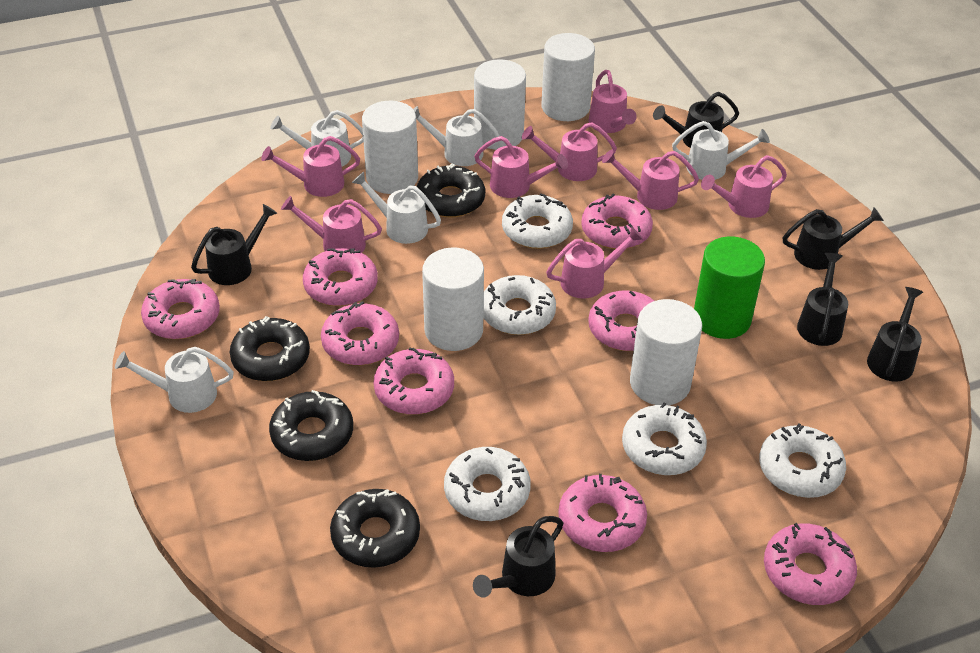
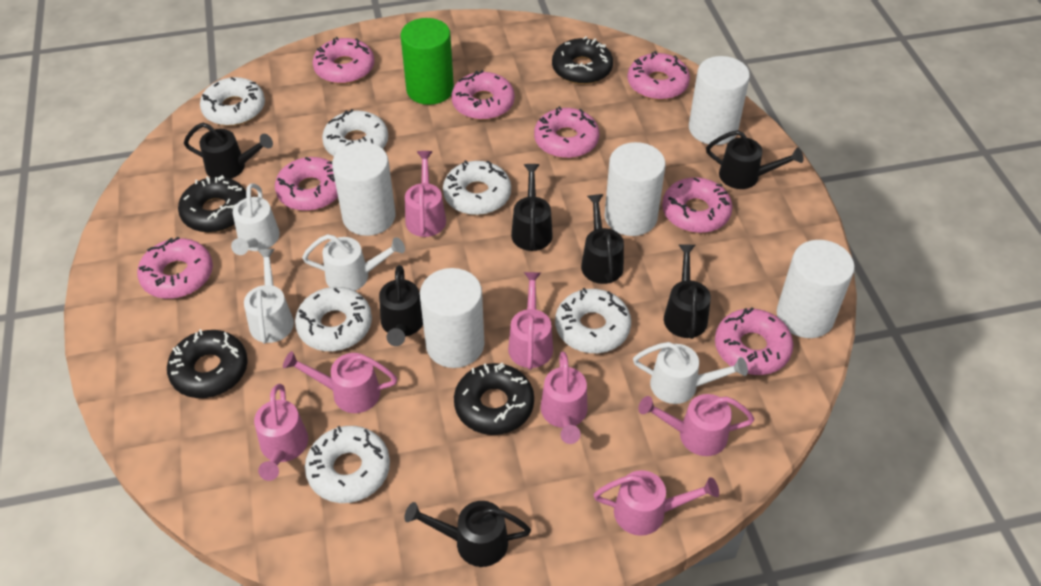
black watering can: 6 -> 7
pink watering can: 8 -> 7
white donut: 5 -> 6
white watering can: 5 -> 4

